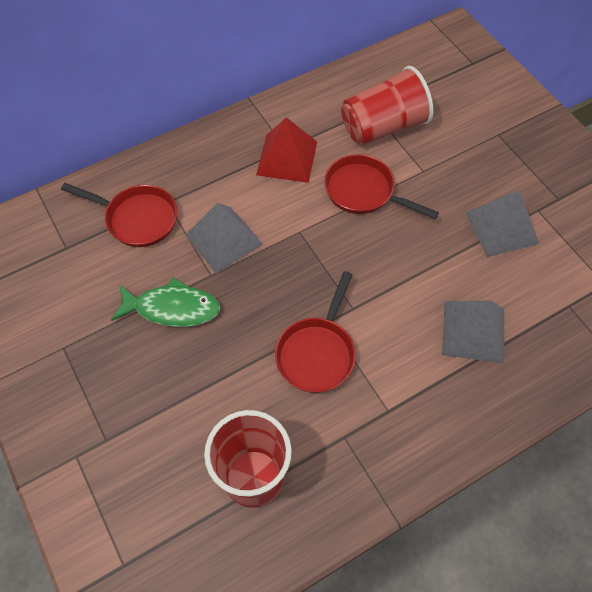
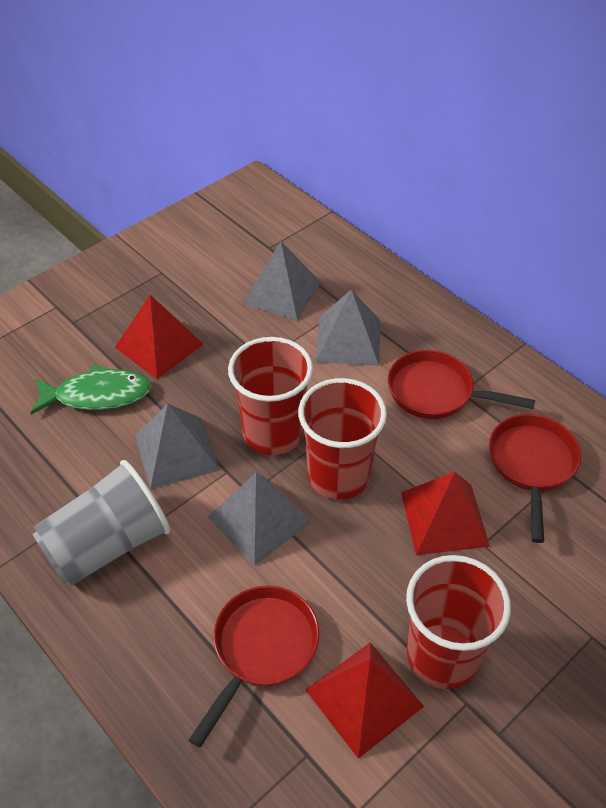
grey cup: 0 -> 1
grey pyramid: 3 -> 4
red cup: 2 -> 3
red pyramid: 1 -> 3

